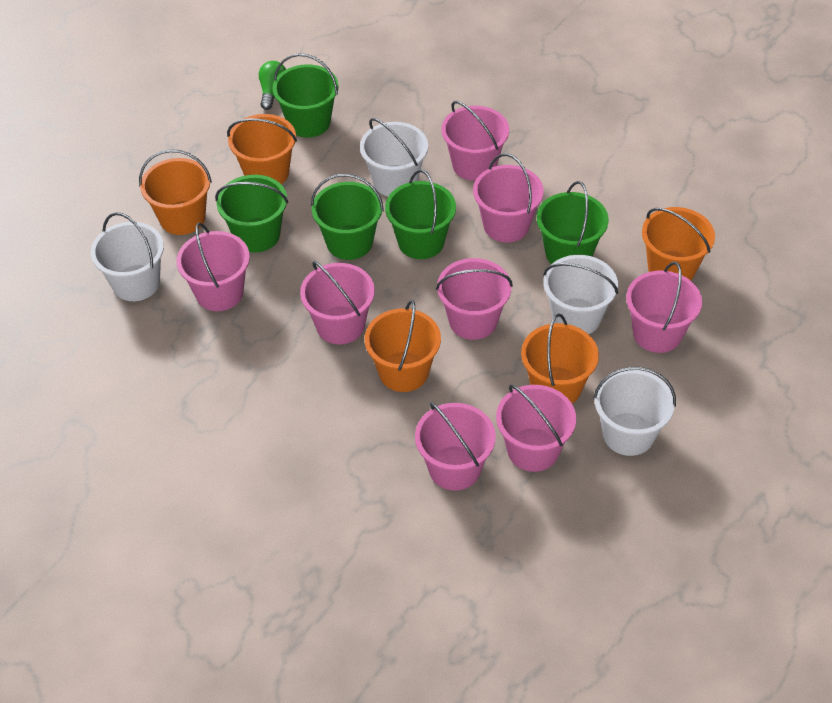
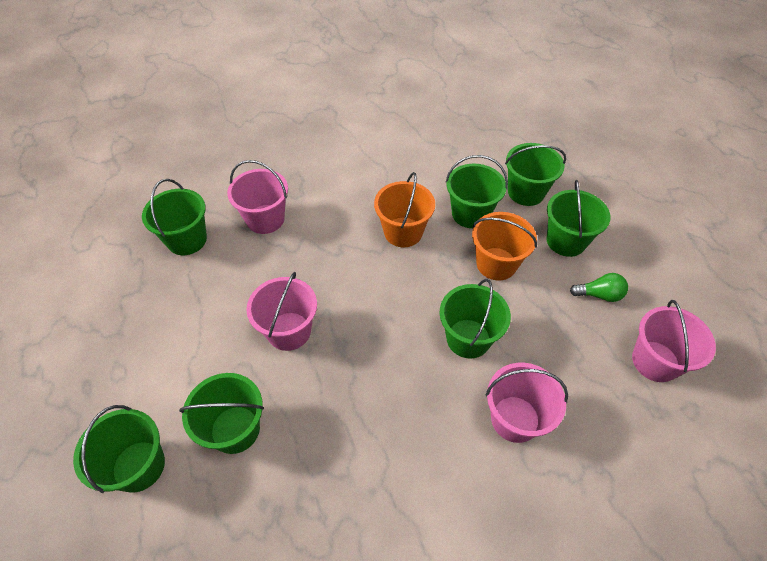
green bucket: 5 -> 7
orange bucket: 5 -> 2
pink bucket: 8 -> 4
white bucket: 4 -> 0

